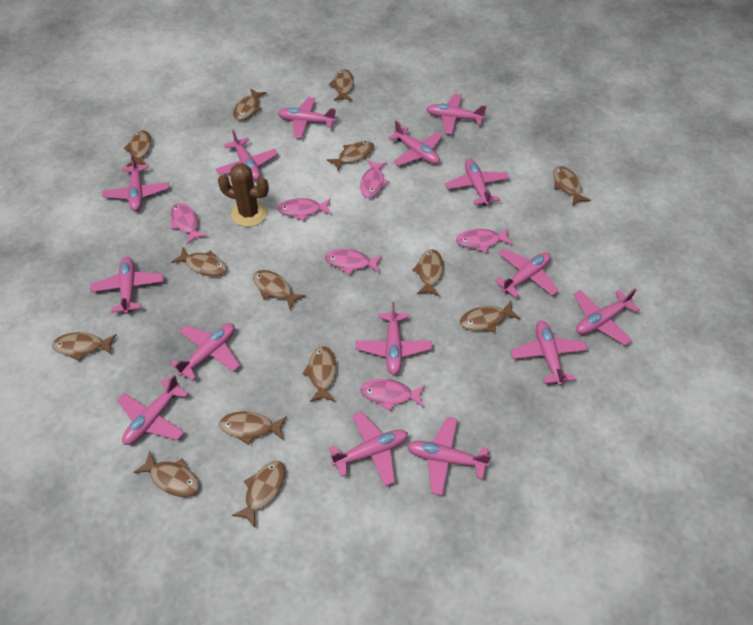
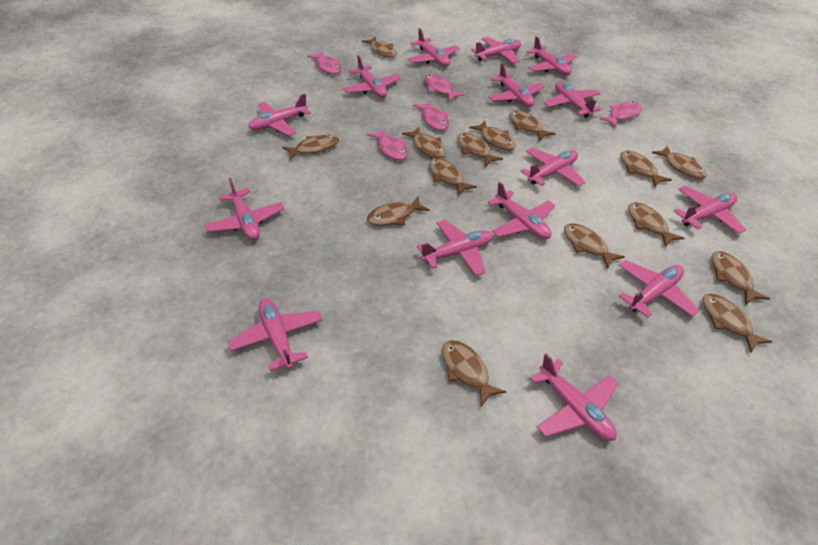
brown cactus: 1 -> 0
brown fish: 14 -> 15
pink fish: 6 -> 5

